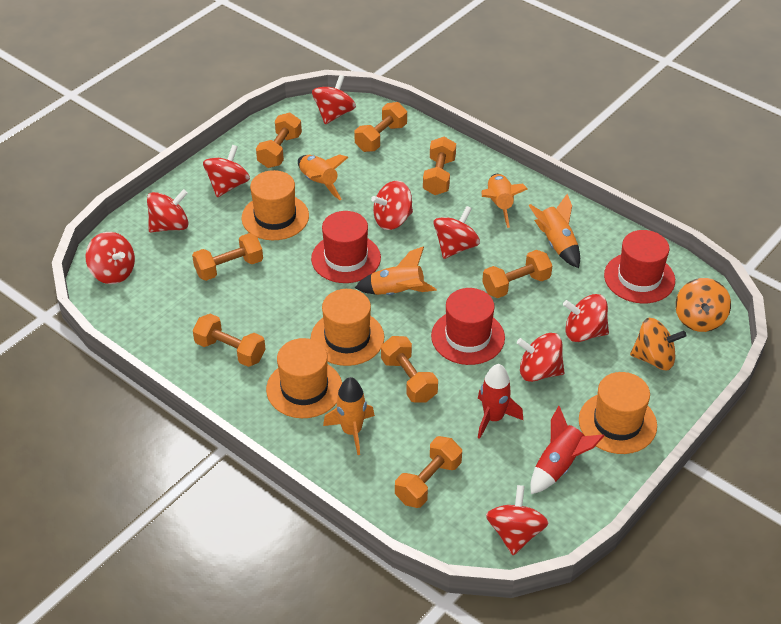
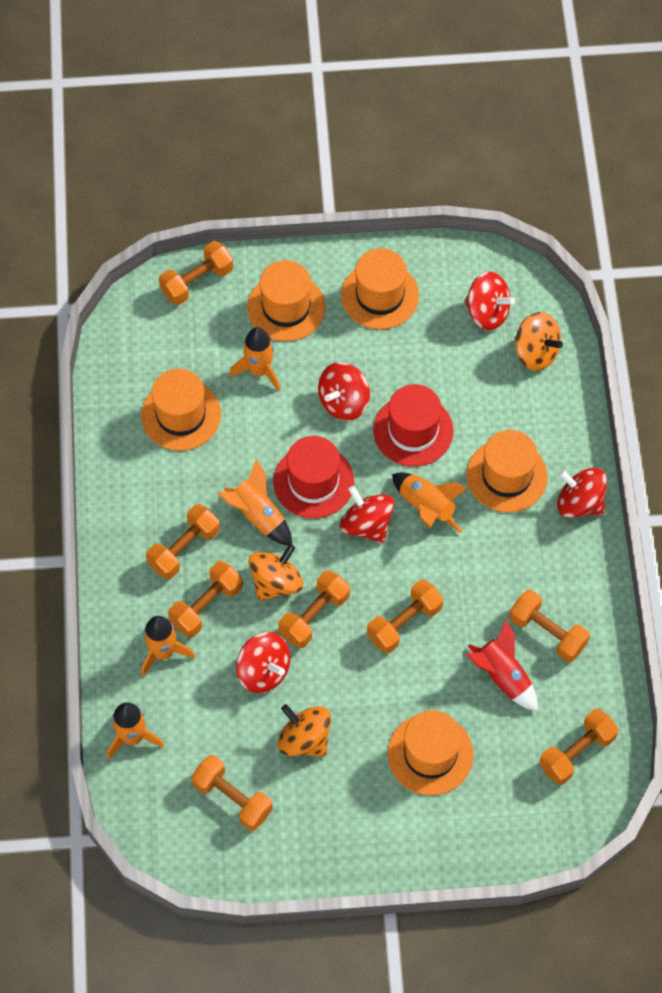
orange hat: 4 -> 5
orange spinning top: 2 -> 3
red hat: 3 -> 2
red rocket: 2 -> 1
red spinning top: 9 -> 5

